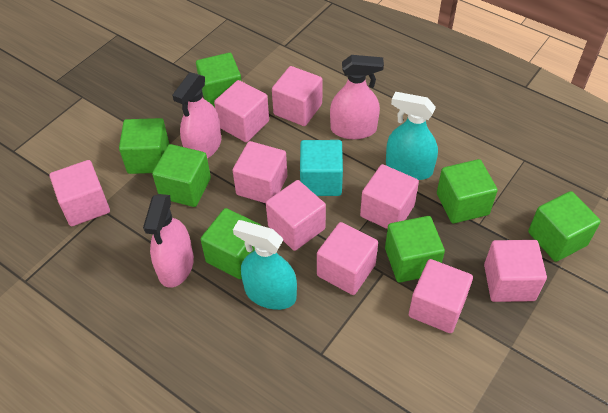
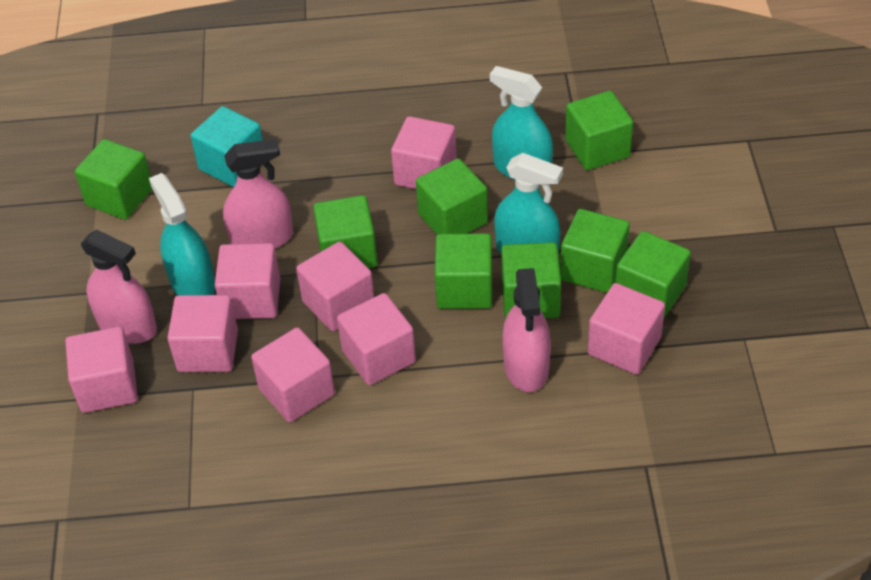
green cube: 7 -> 8
pink cube: 9 -> 8
turquoise spray bottle: 2 -> 3

